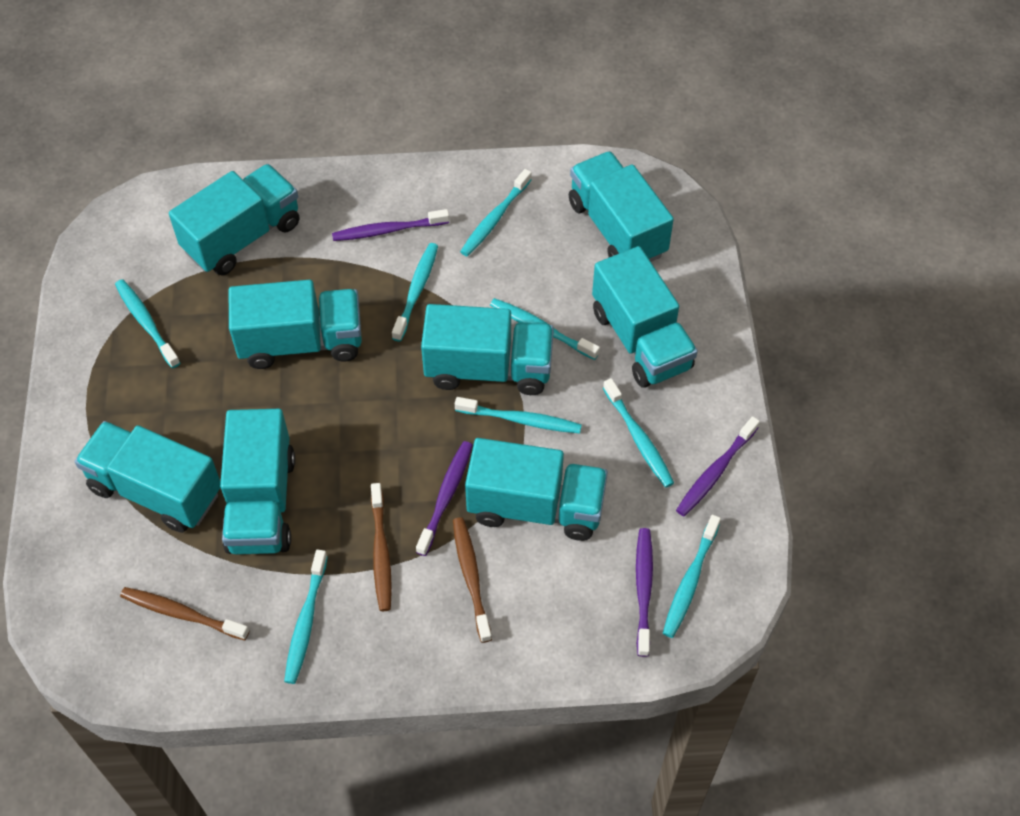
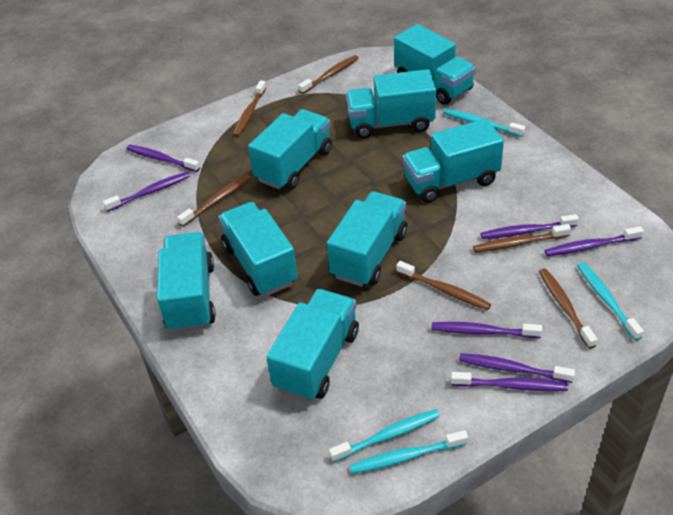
brown toothbrush: 3 -> 6
purple toothbrush: 4 -> 7
turquoise toothbrush: 8 -> 4

